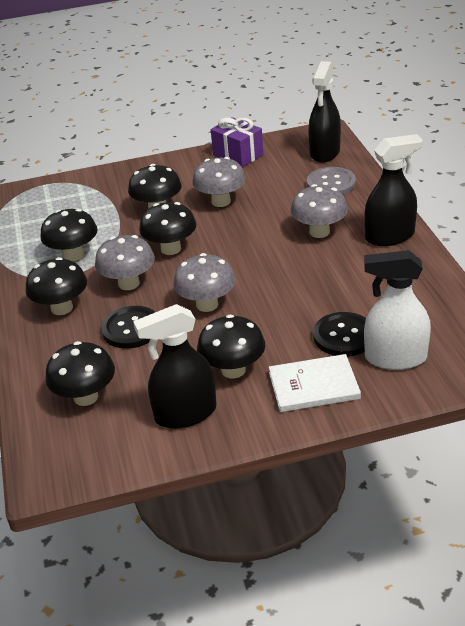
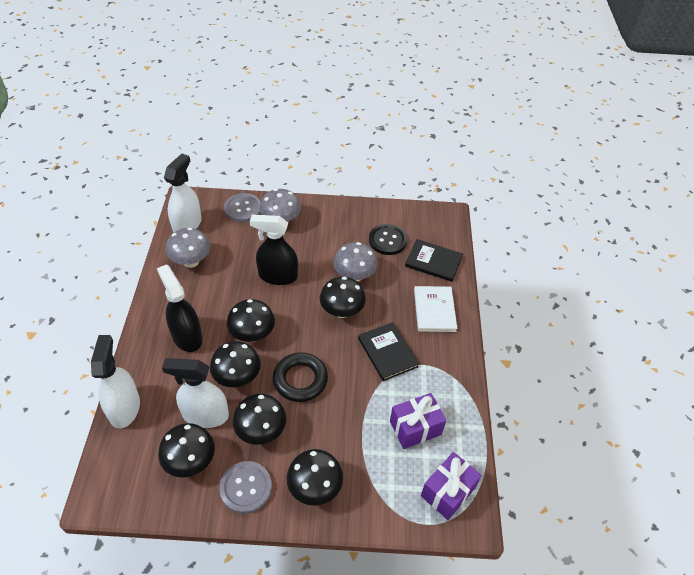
black book: 0 -> 2
black button: 2 -> 1
black ring: 0 -> 1
black spray bottle: 3 -> 2
grey button: 1 -> 2
grey mushroom: 4 -> 3
purple gift: 1 -> 2
white spray bottle: 1 -> 3

